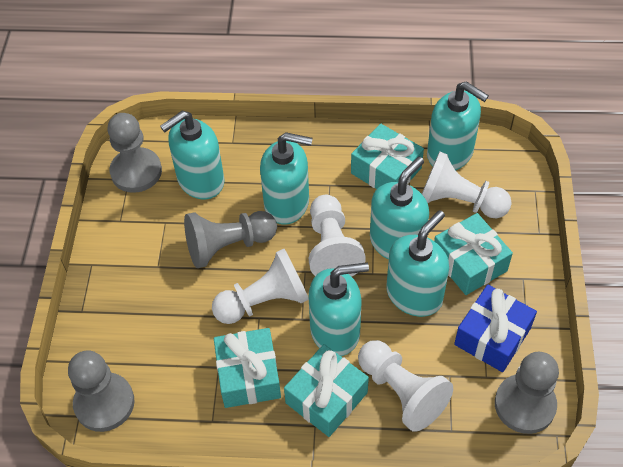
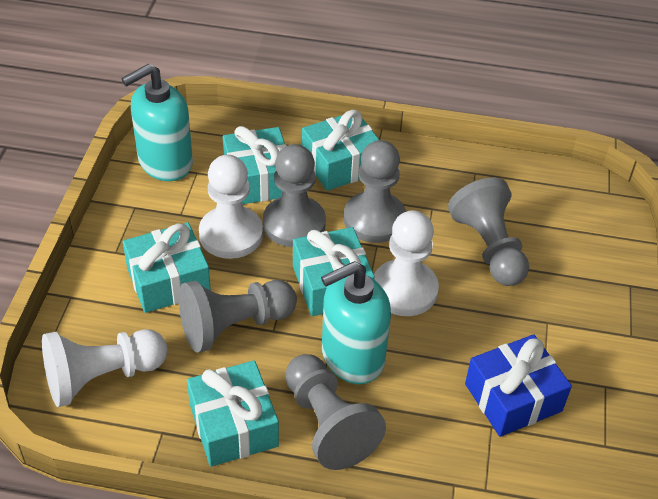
grey pawn: 4 -> 5
turquoise gift: 4 -> 5
turquoise soap dispenser: 6 -> 2
white pawn: 4 -> 3

